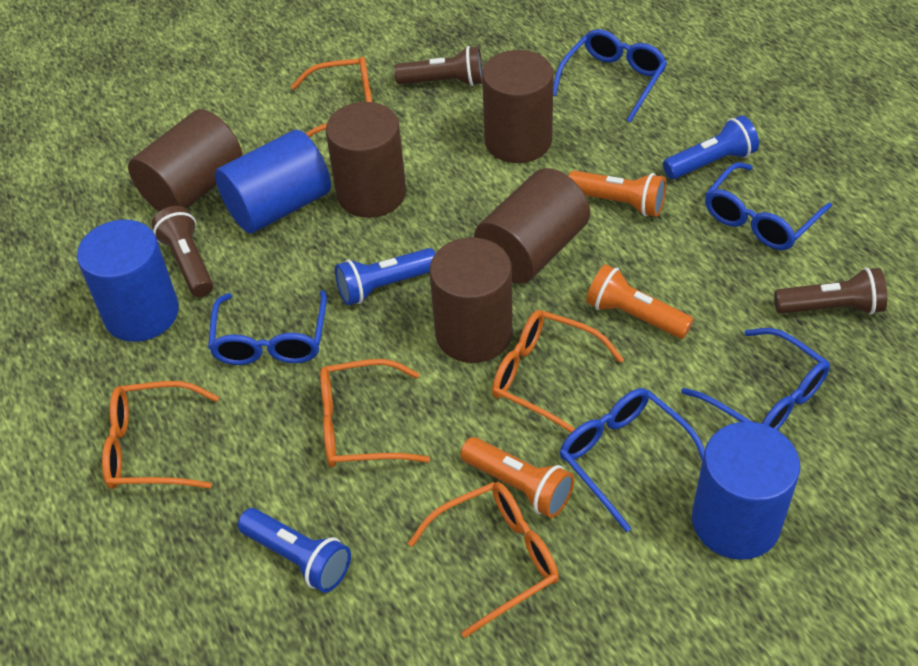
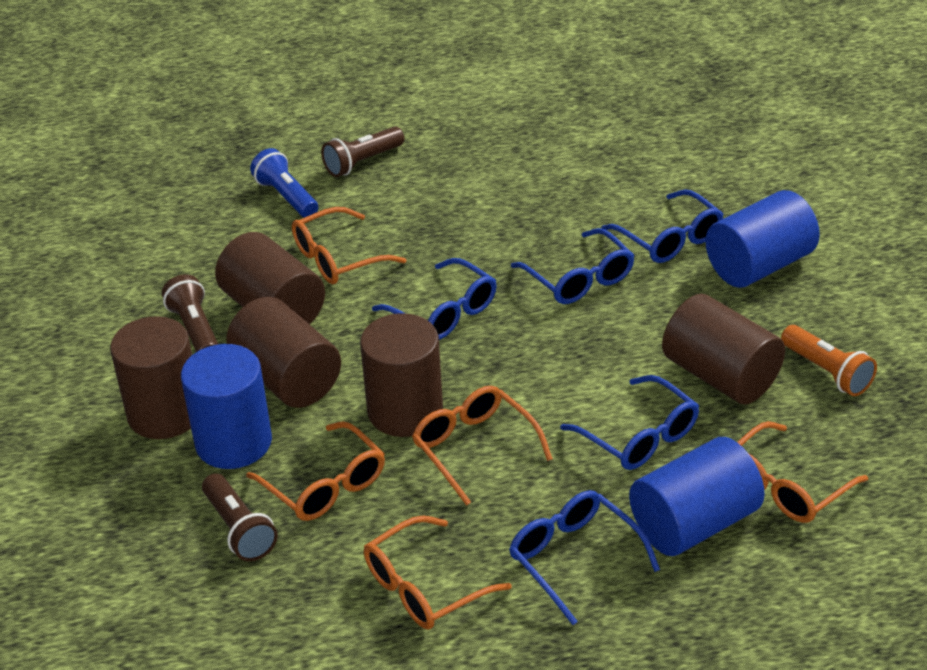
blue flashlight: 3 -> 1
orange flashlight: 3 -> 1

